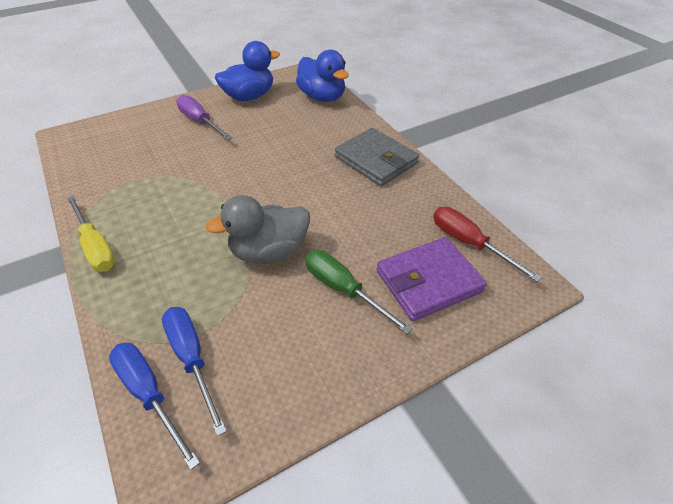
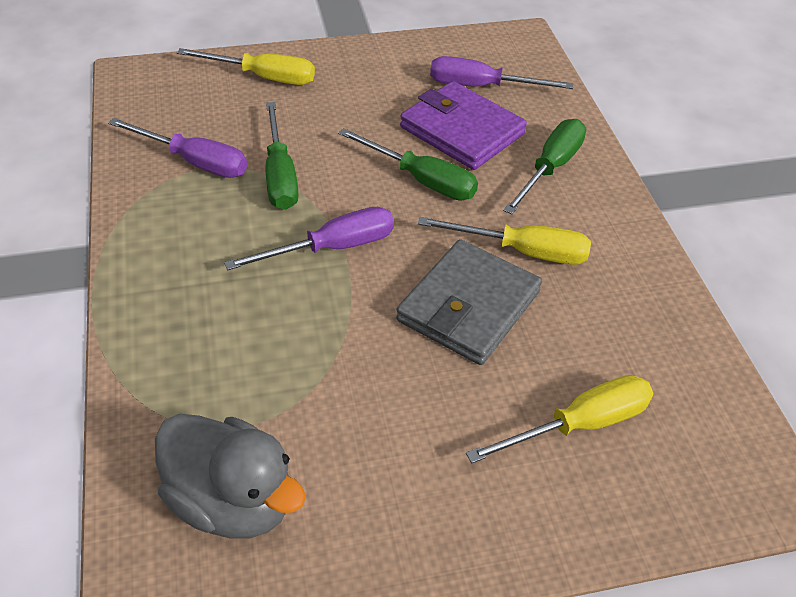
blue duck: 2 -> 0
blue screwdriver: 2 -> 0
green screwdriver: 1 -> 3
purple screwdriver: 1 -> 3
red screwdriver: 1 -> 0
yellow screwdriver: 1 -> 3

